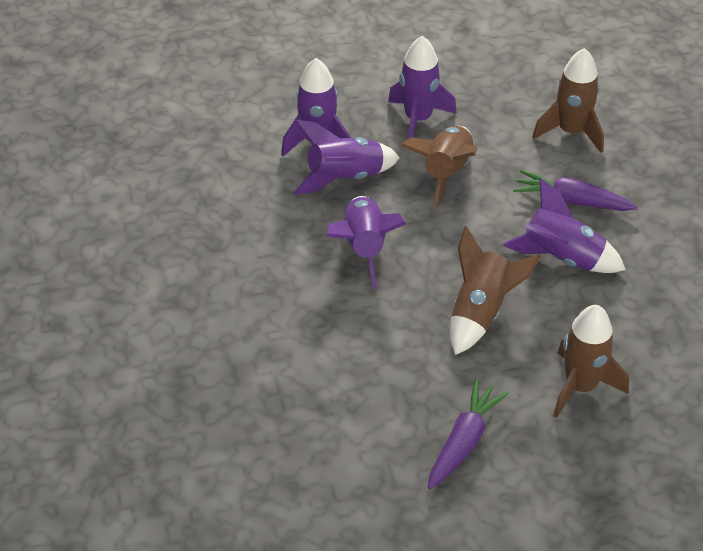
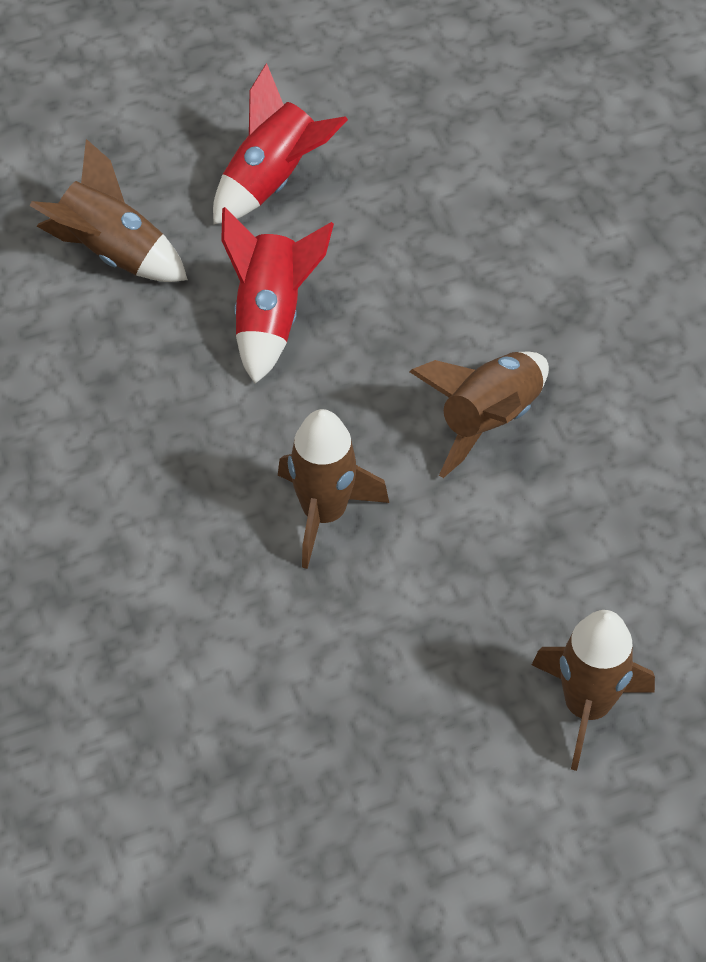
purple carrot: 2 -> 0
purple rocket: 5 -> 0
red rocket: 0 -> 2

